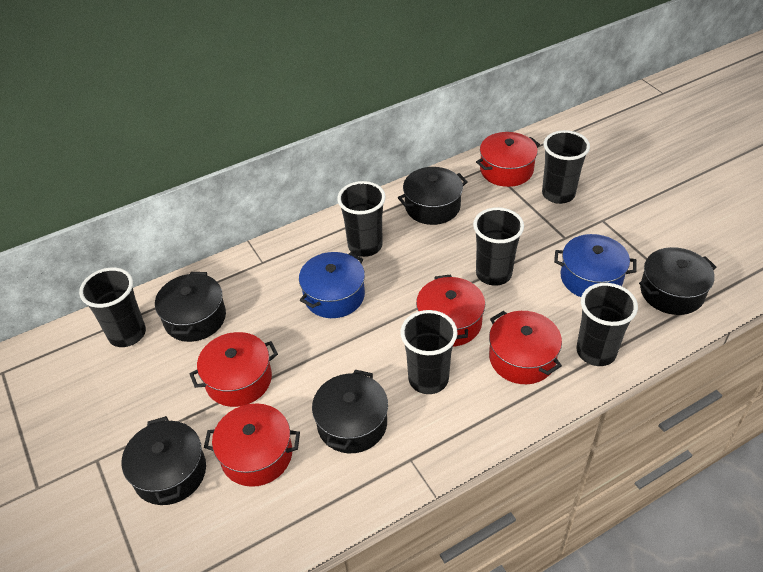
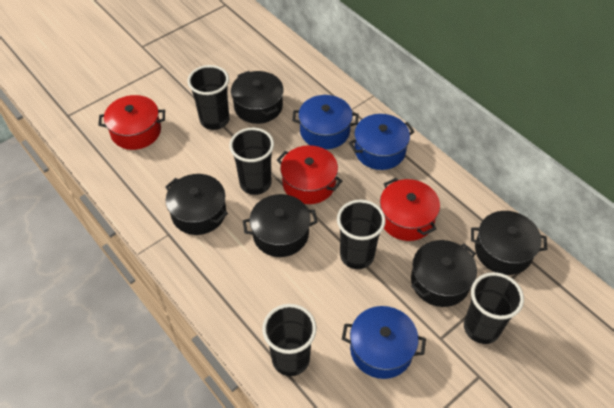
black cup: 6 -> 5
blue pot: 2 -> 3
red pot: 5 -> 3

